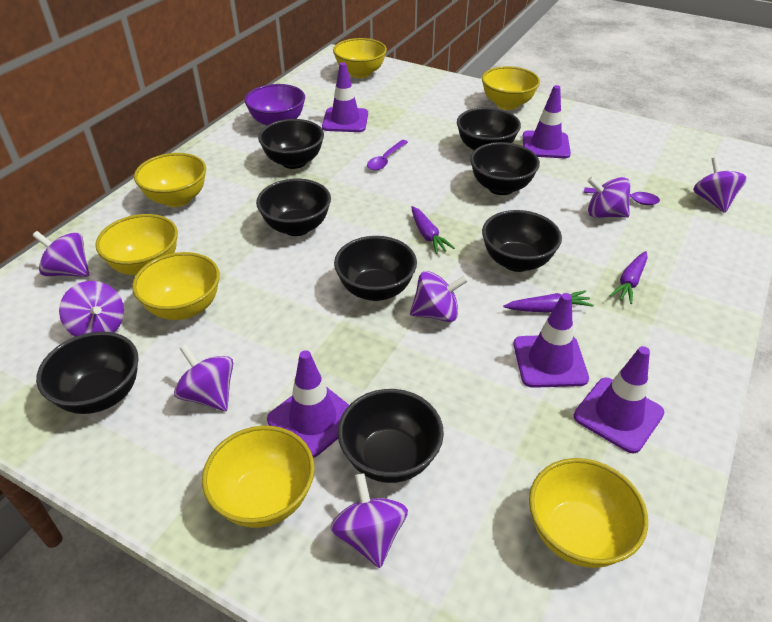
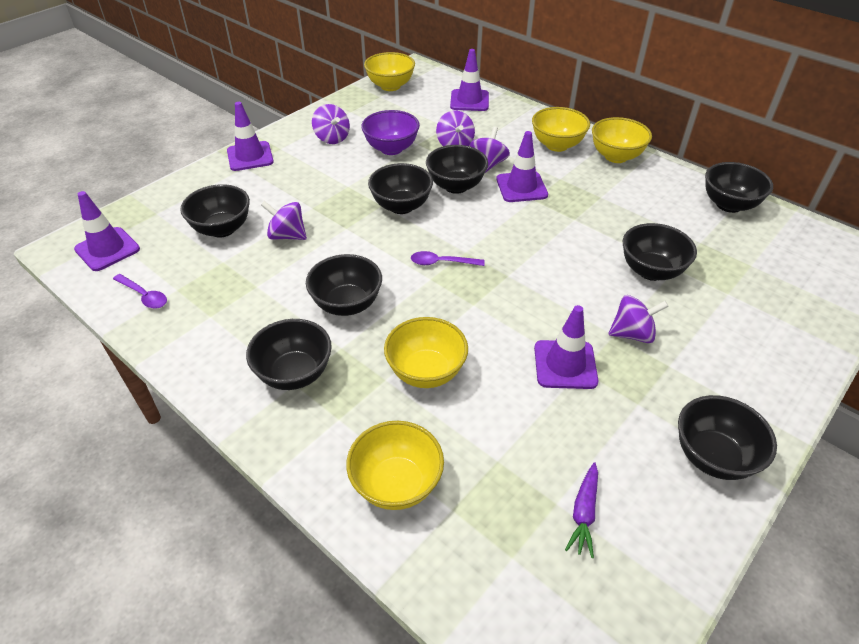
purple carrot: 3 -> 1
purple spinning top: 7 -> 5
yellow bowl: 7 -> 5

